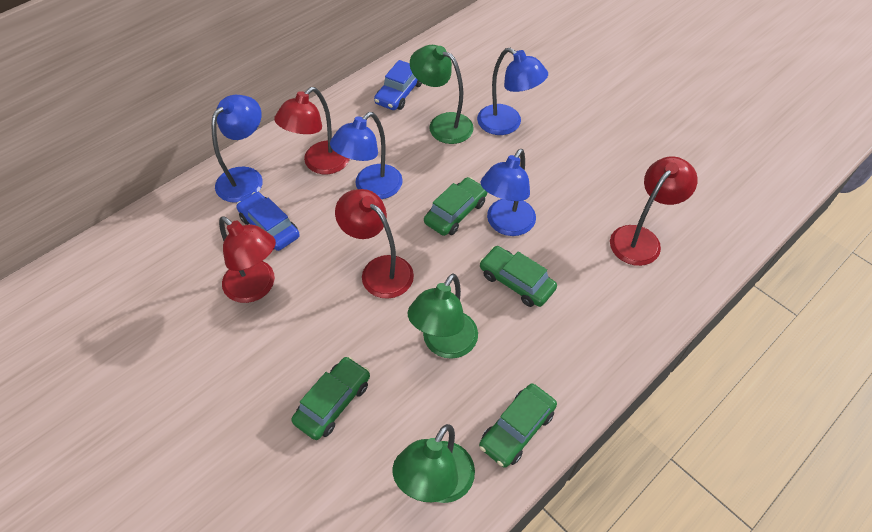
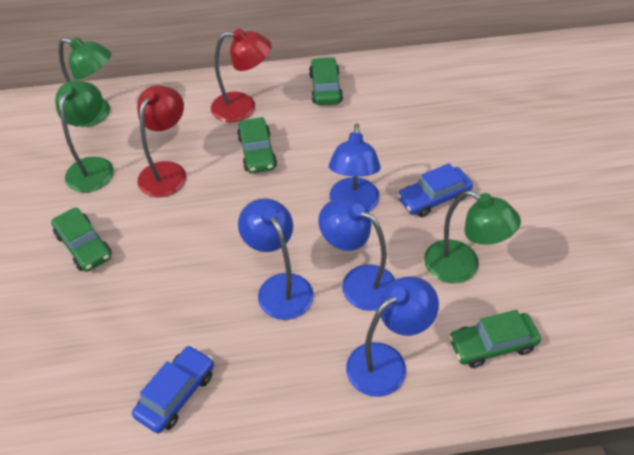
red lamp: 4 -> 2

